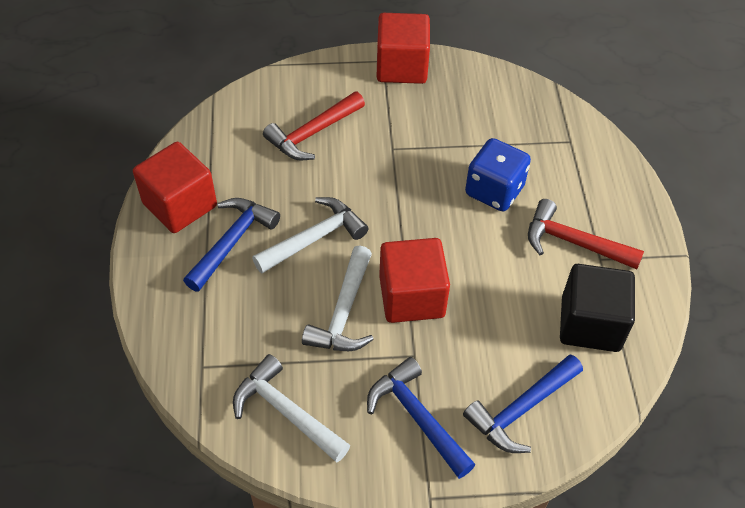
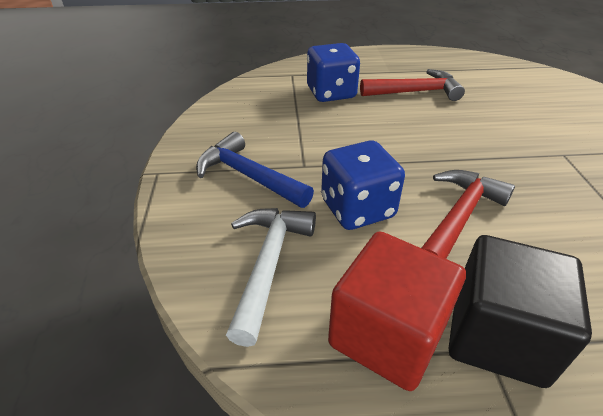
blue dice: 1 -> 2
blue hammer: 3 -> 1
red cube: 3 -> 1
white hammer: 3 -> 1

